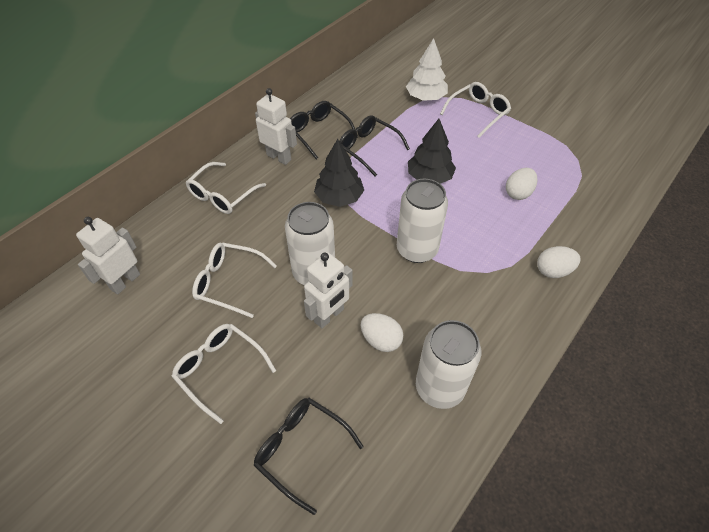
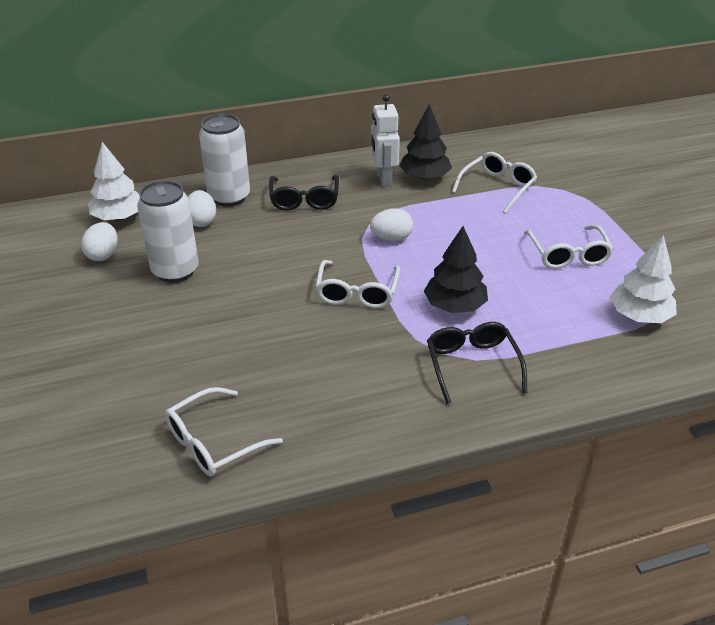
black glasses: 3 -> 2
white can: 3 -> 2
white robot: 3 -> 1
white tree: 1 -> 2

